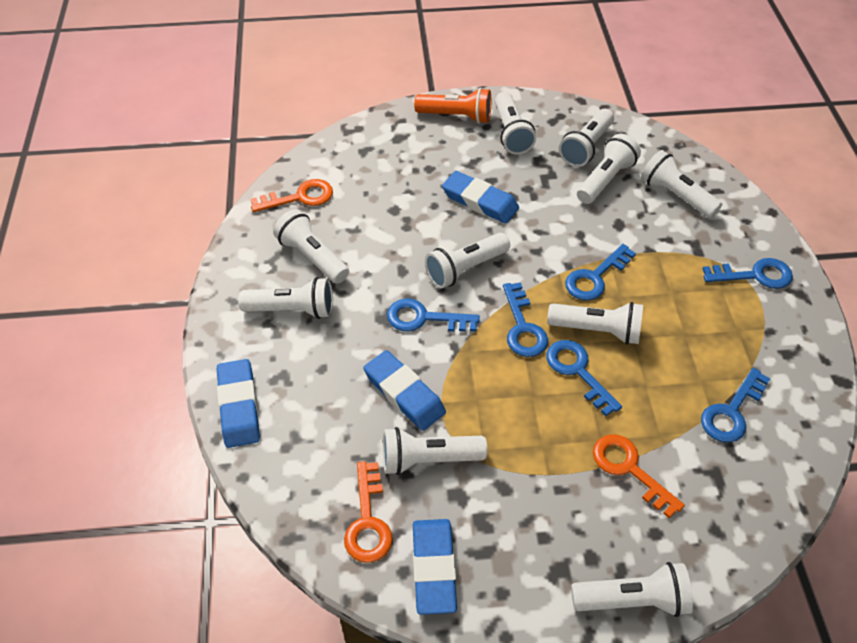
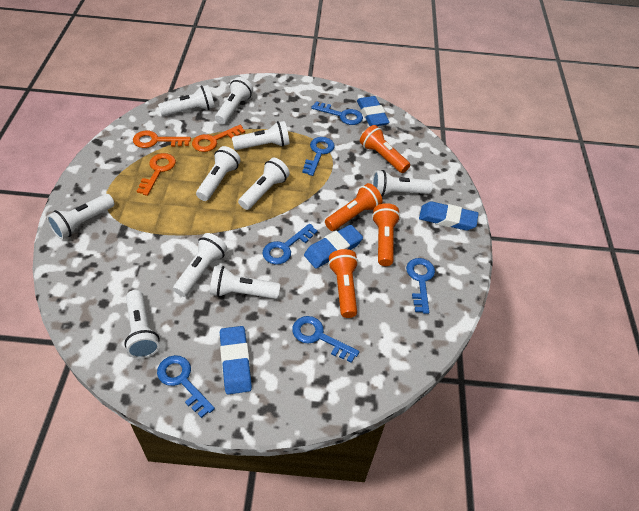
orange flashlight: 1 -> 4

